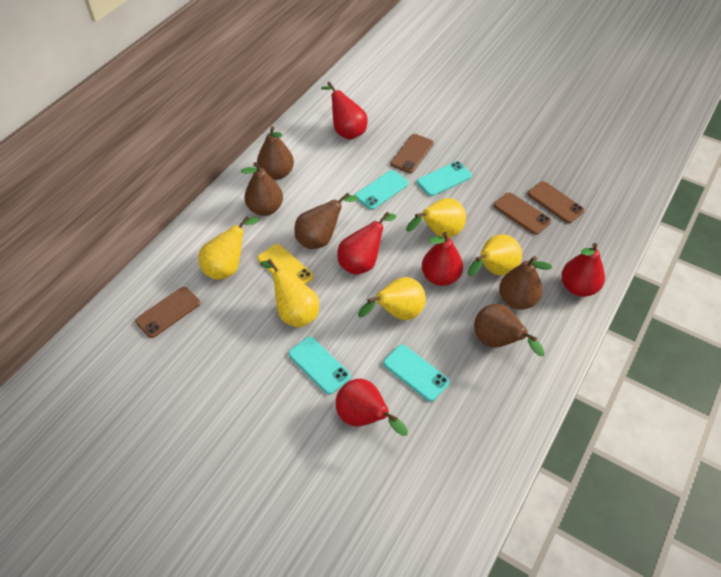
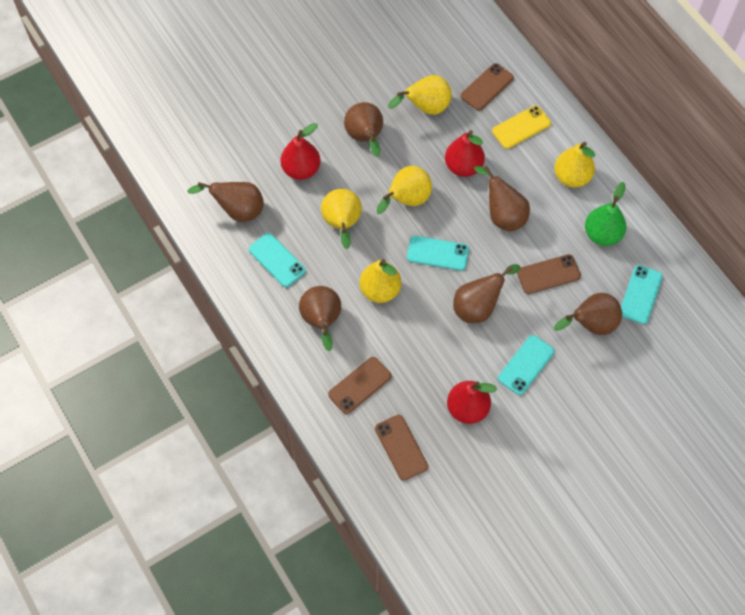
brown pear: 5 -> 6
green pear: 0 -> 1
red pear: 5 -> 3

